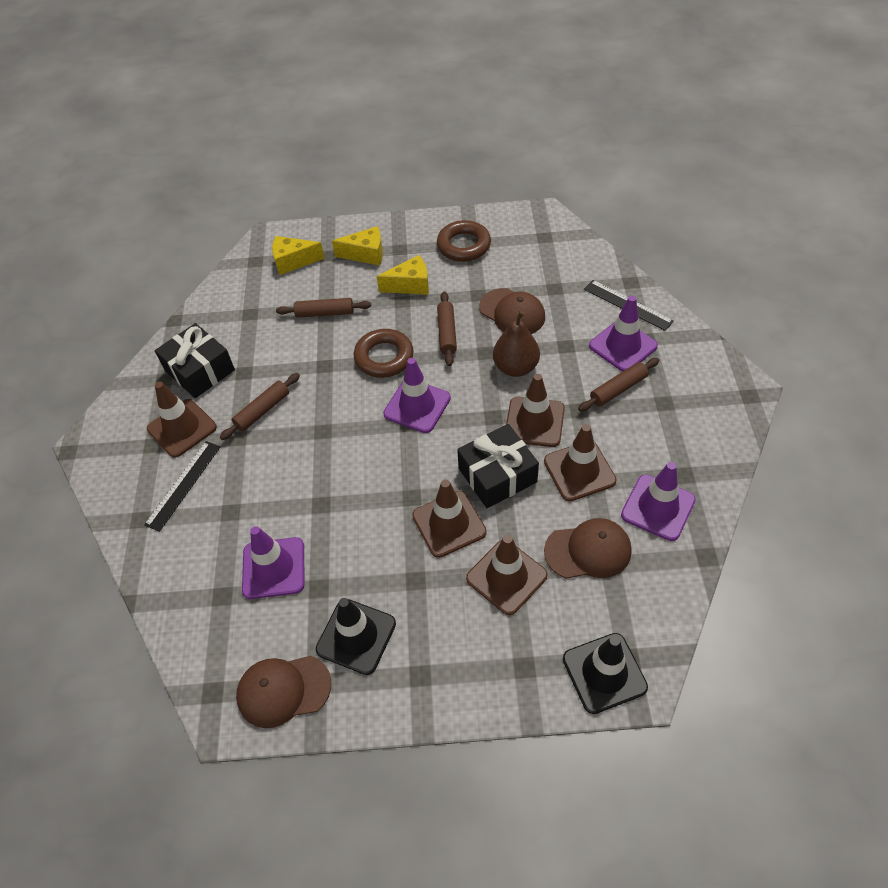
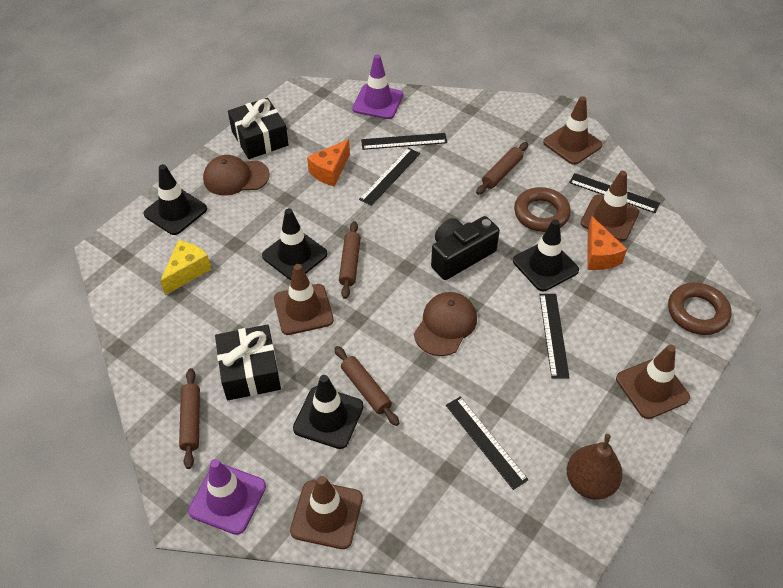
black camera: 0 -> 1
black ruler: 2 -> 5
black traffic cone: 2 -> 4
brown cap: 3 -> 2
orange cheese: 0 -> 2
purple traffic cone: 4 -> 2
yellow cheese: 3 -> 1

